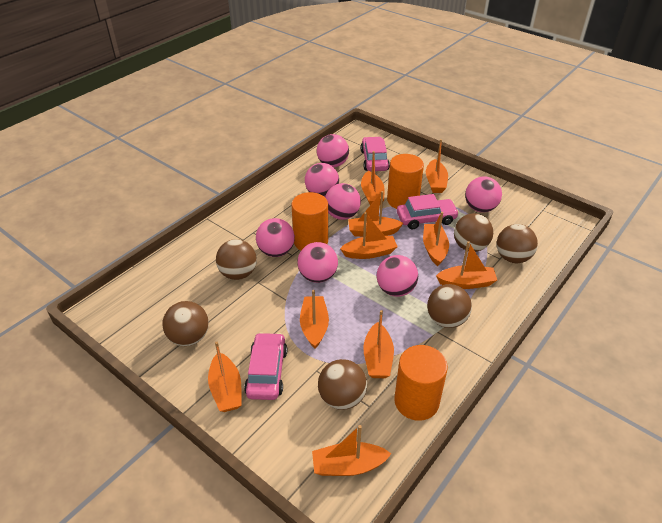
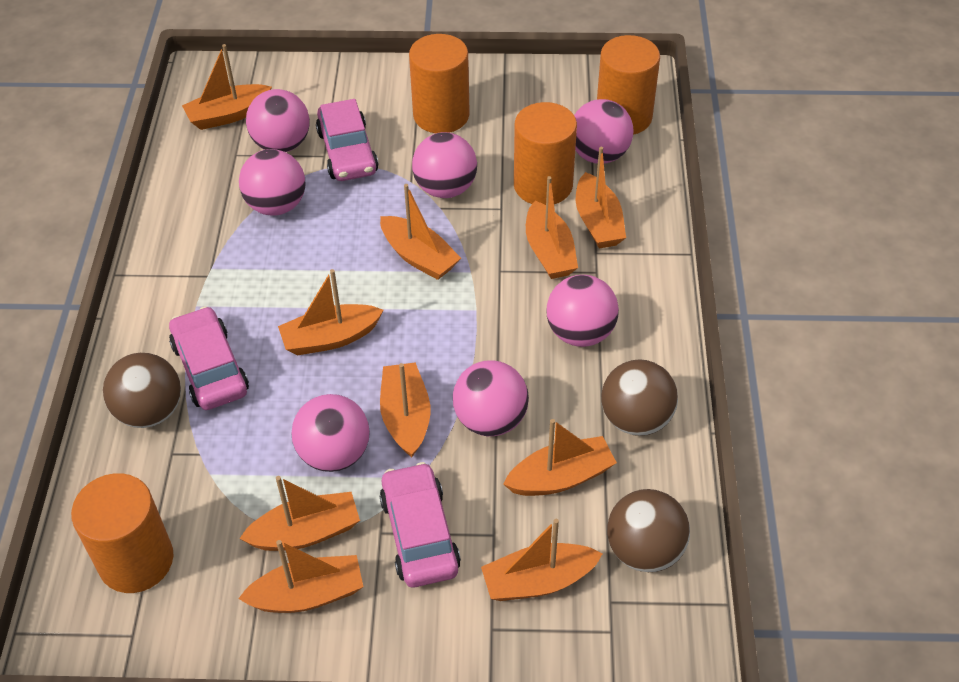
brown ball: 6 -> 3
orange cylinder: 3 -> 4

